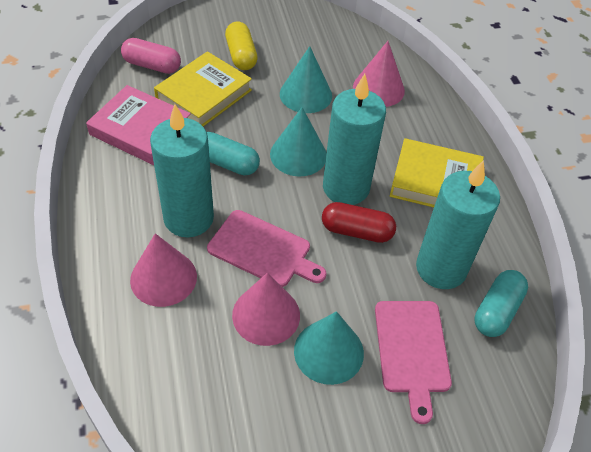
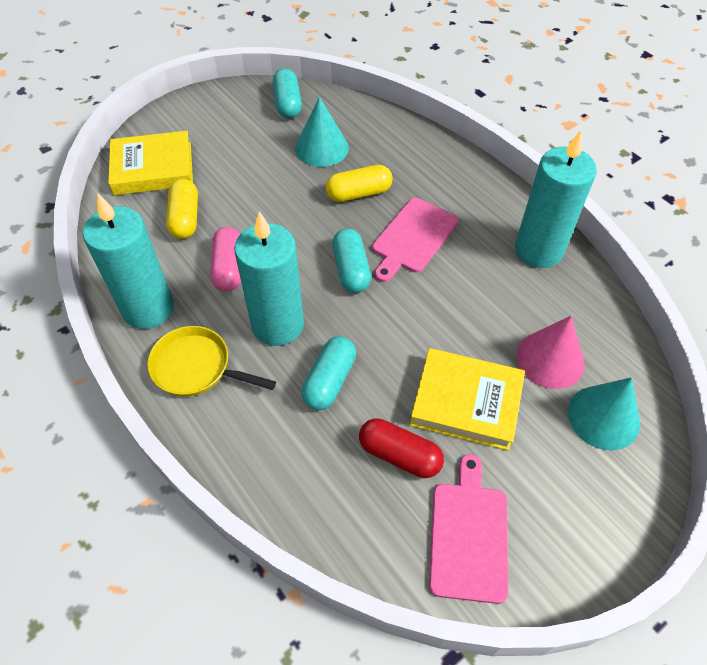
pink book: 1 -> 0
pink cone: 3 -> 1
turquoise capsule: 2 -> 3
turquoise cone: 3 -> 2
yellow capsule: 1 -> 2
yellow pan: 0 -> 1

